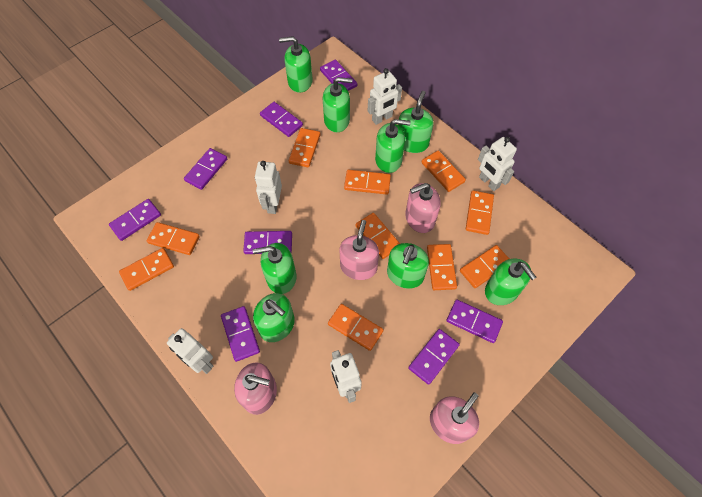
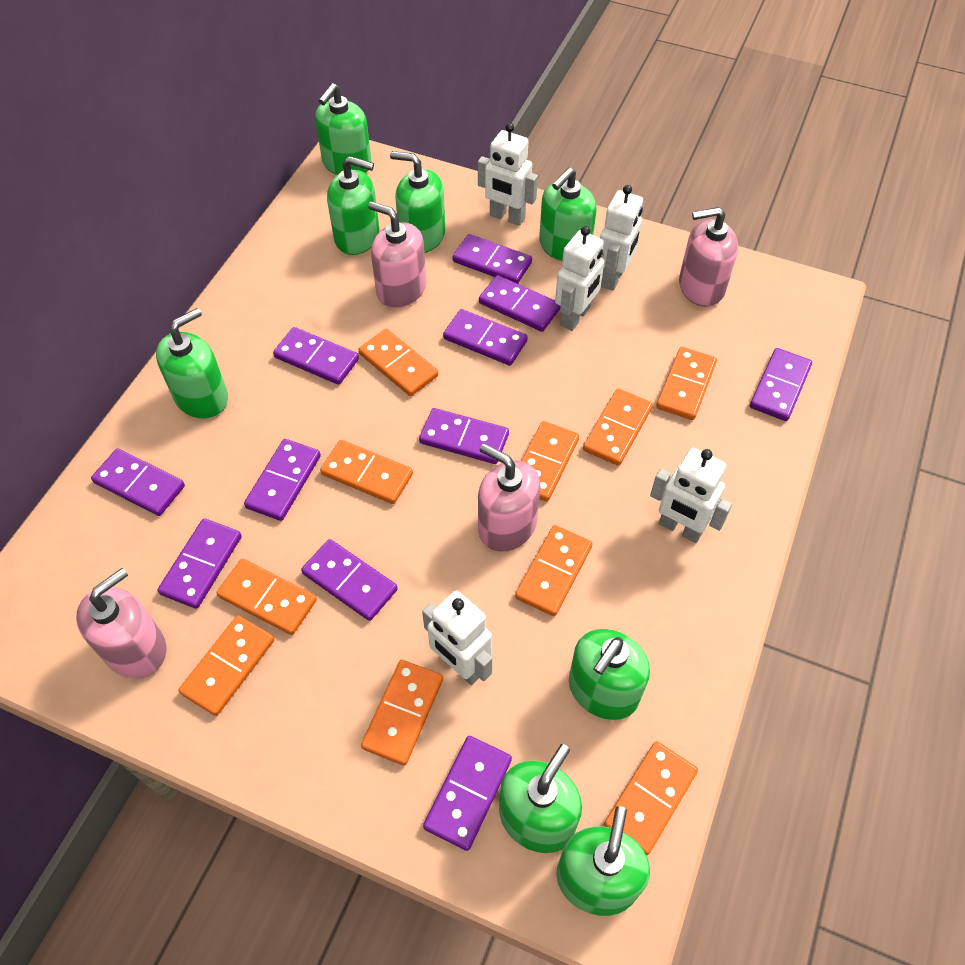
purple domino: 8 -> 11

